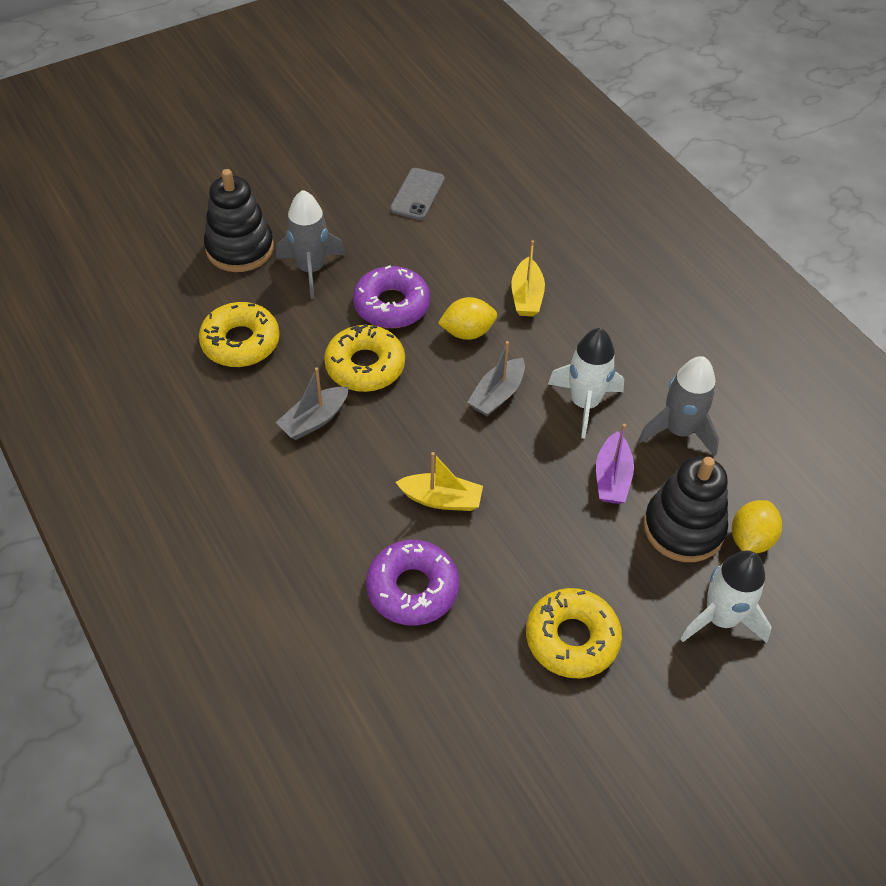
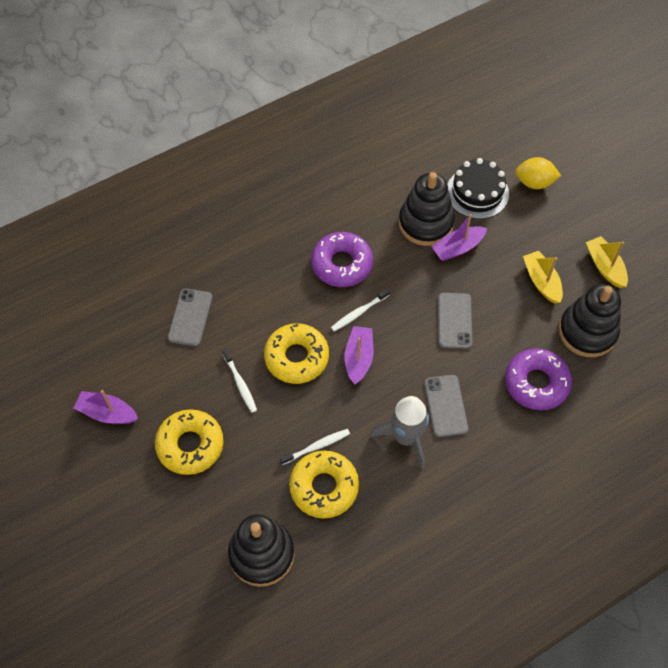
black cake: 0 -> 1
black stacking toy: 2 -> 3
grey boat: 2 -> 0
grey phone: 1 -> 3
grey rocket: 2 -> 1
purple boat: 1 -> 3
white rocket: 2 -> 0
white toothbrush: 0 -> 3
yellow lemon: 2 -> 1

